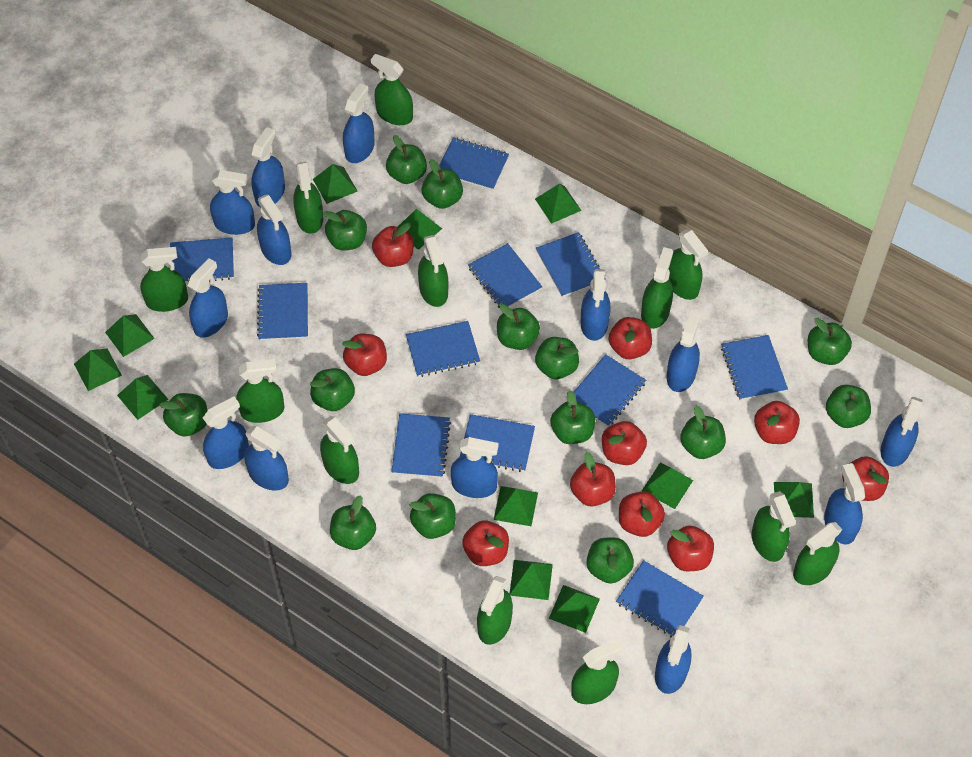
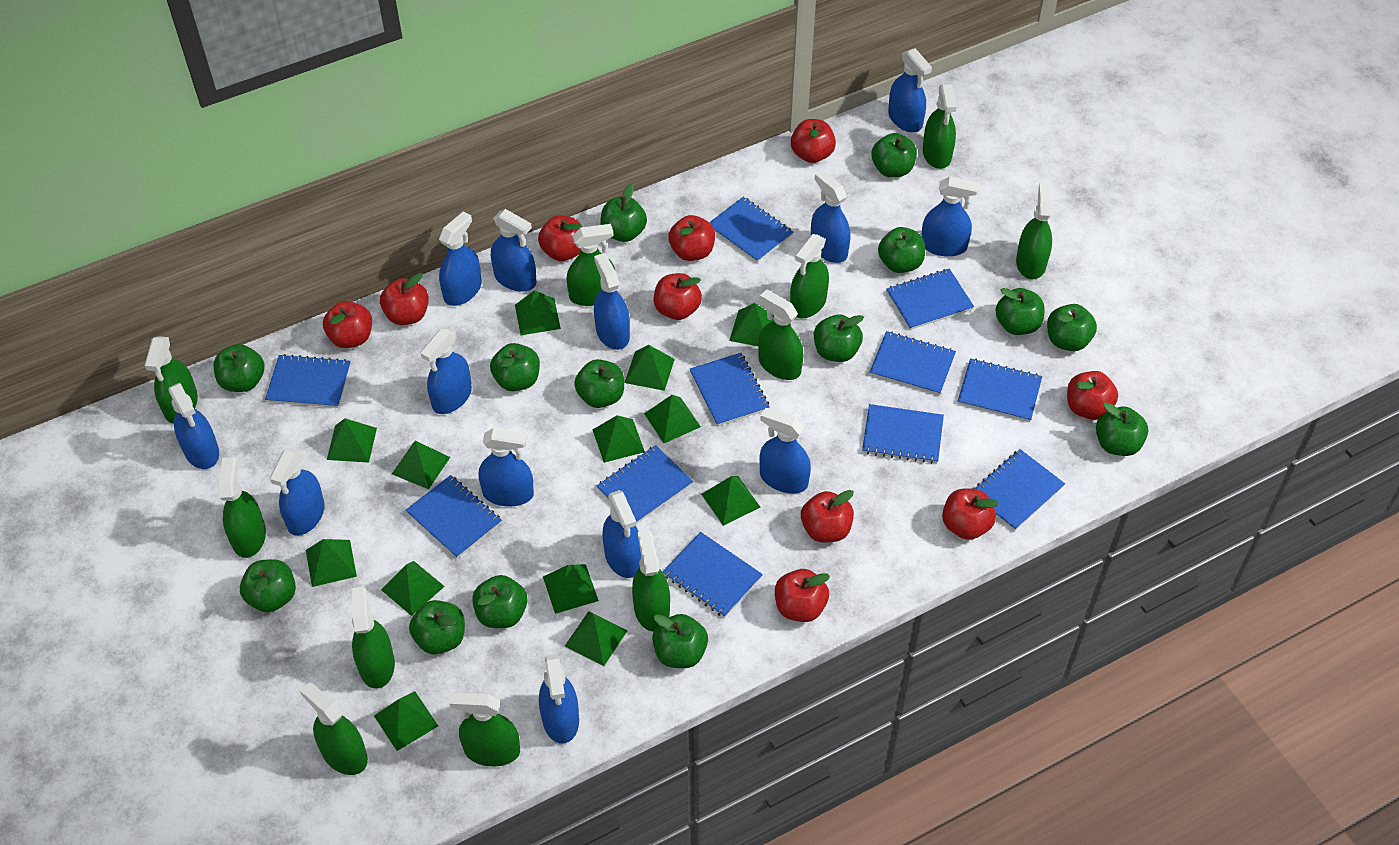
green pyramid: 11 -> 13
green spray bottle: 12 -> 11

